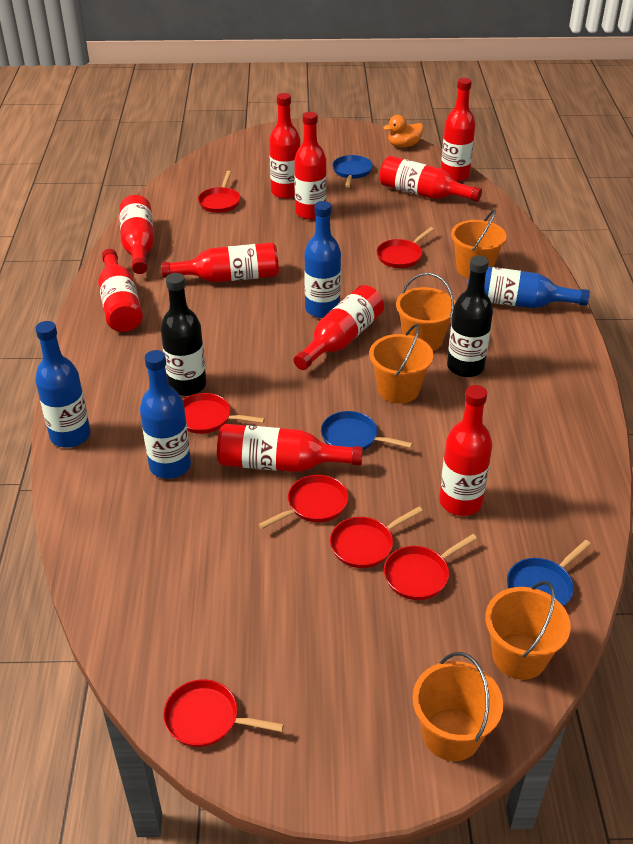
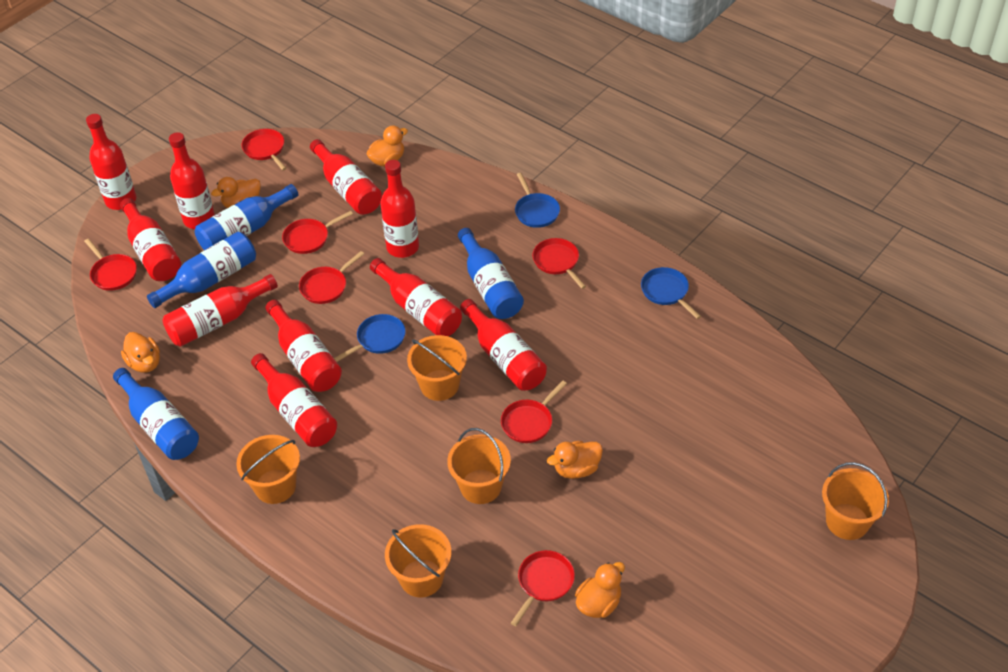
black bottle: 2 -> 0
orange duck: 1 -> 5

